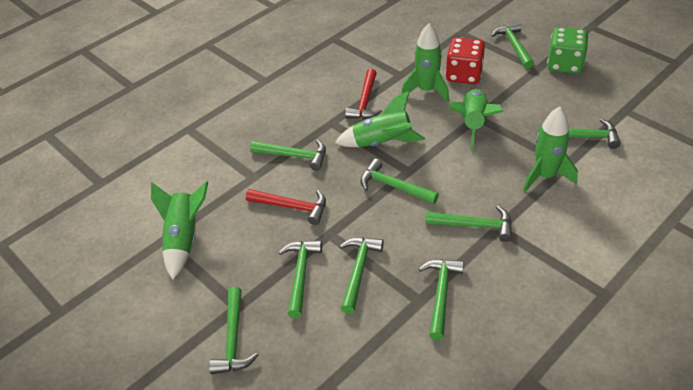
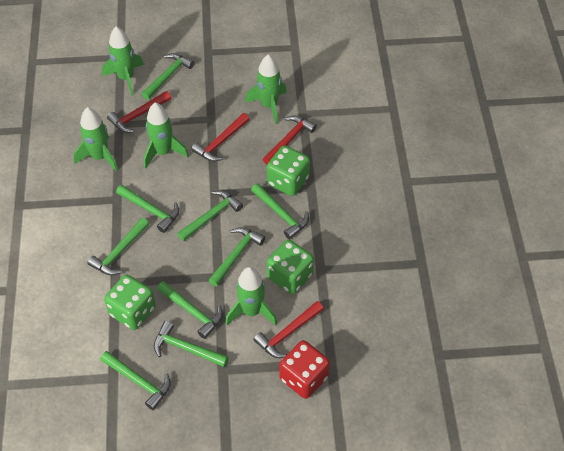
green dice: 1 -> 3
red hammer: 2 -> 4

